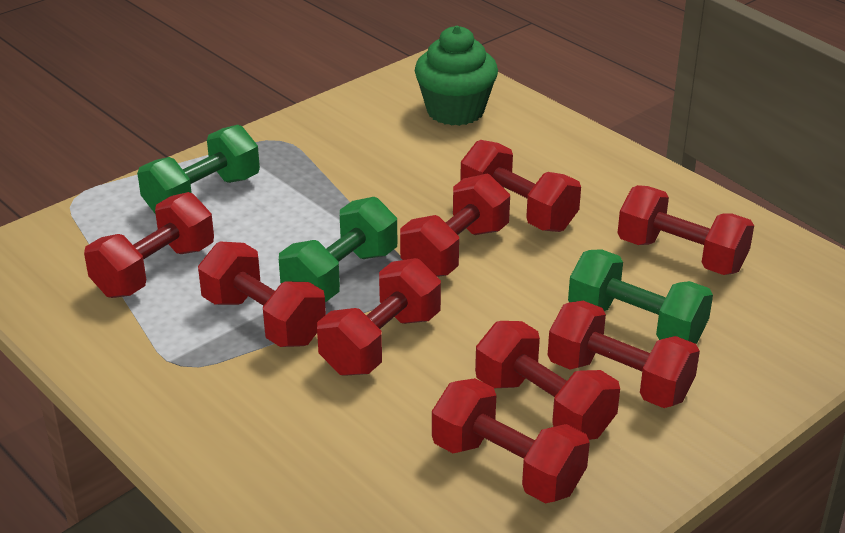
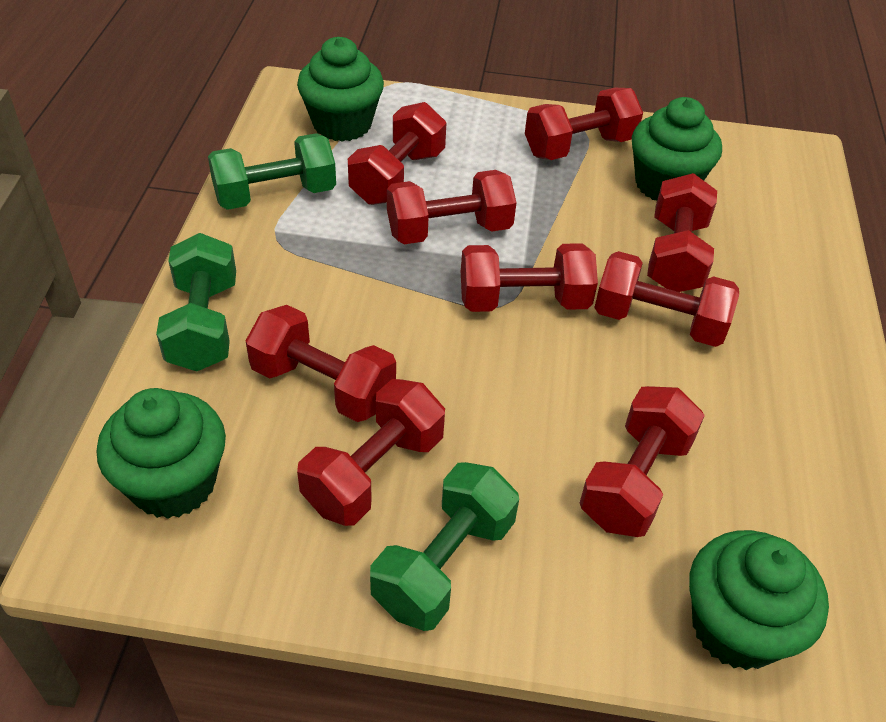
green cupcake: 1 -> 4

